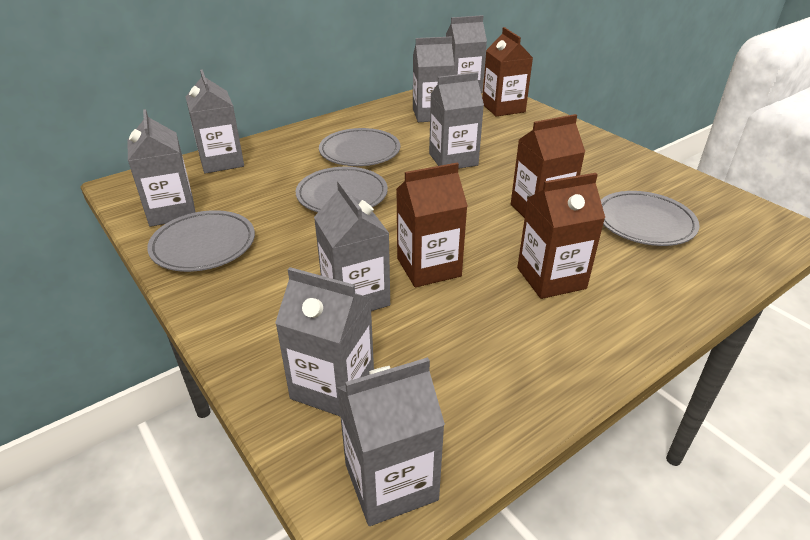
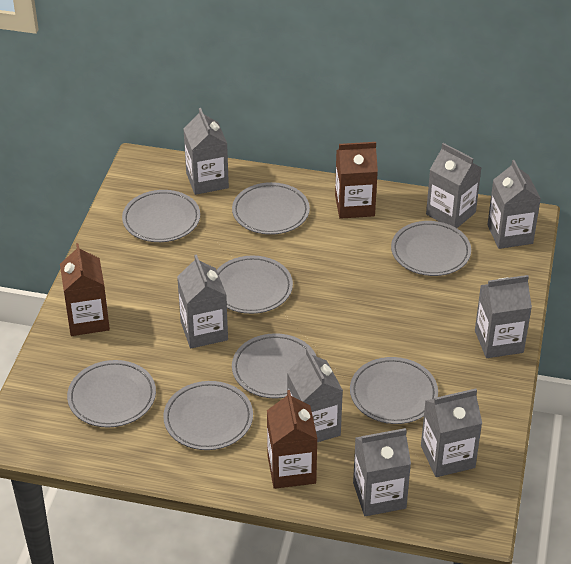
brown carton: 4 -> 3
grey plate: 4 -> 8

